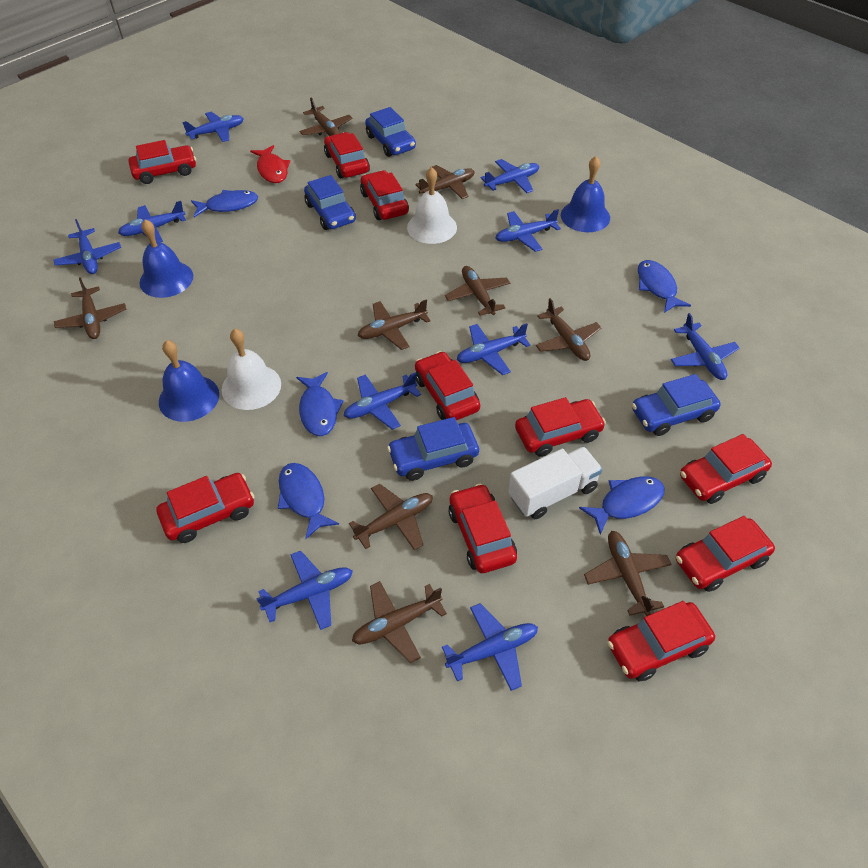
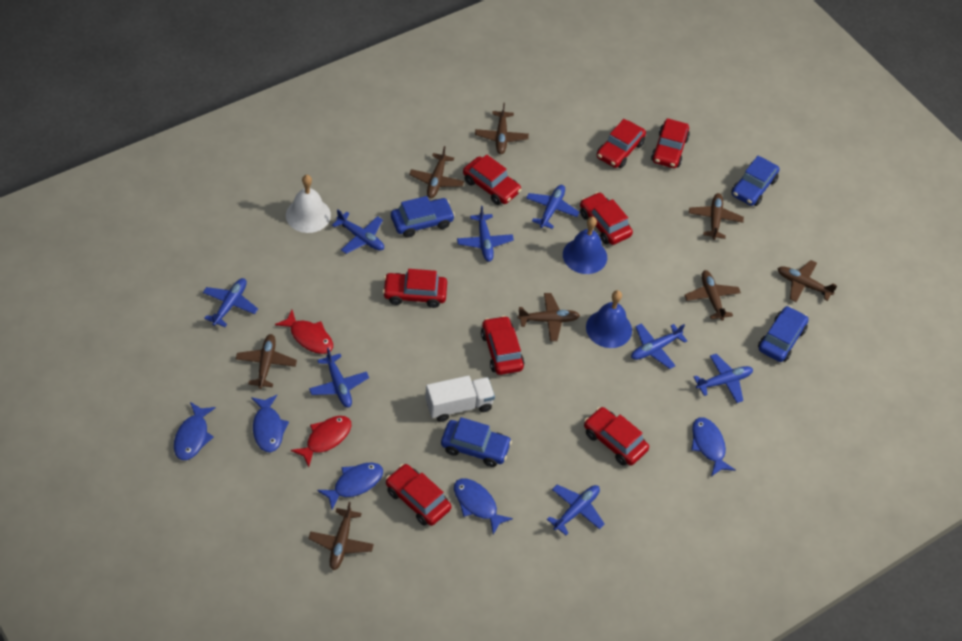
blue bell: 3 -> 2
blue plane: 10 -> 8
brown plane: 9 -> 8
red car: 10 -> 8
red fish: 1 -> 2
white bell: 2 -> 1

